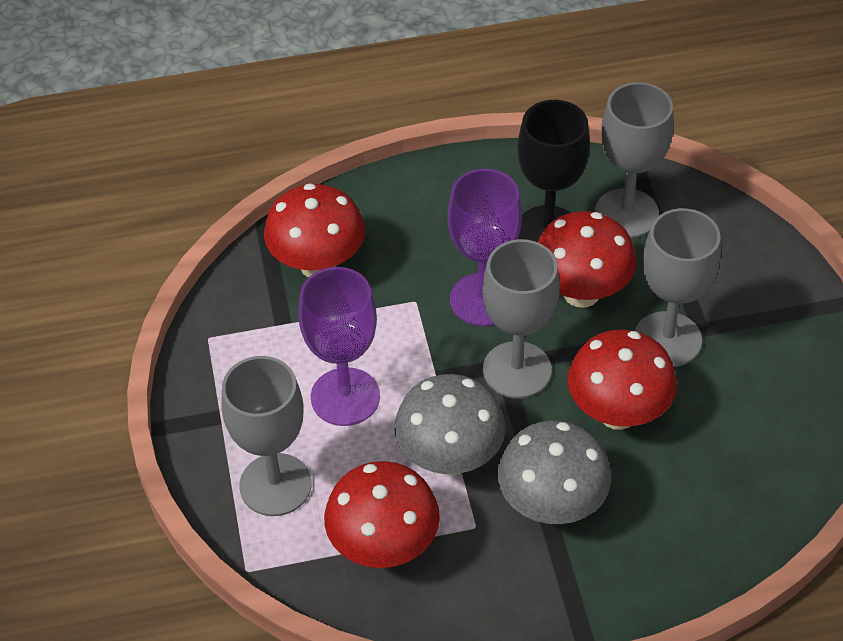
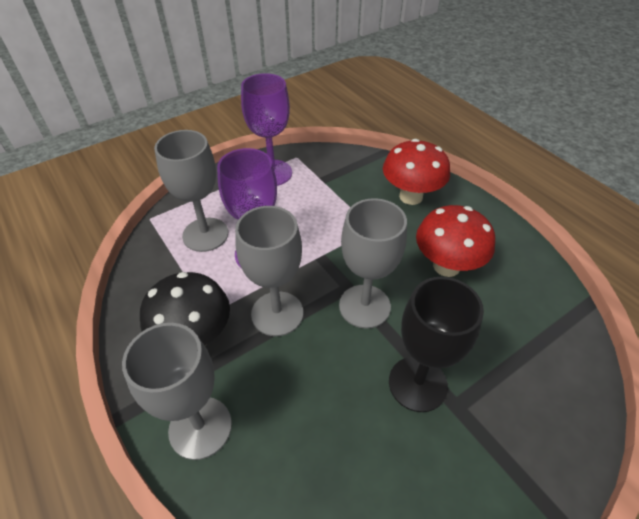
black mushroom: 0 -> 1
grey mushroom: 2 -> 0
red mushroom: 4 -> 2

